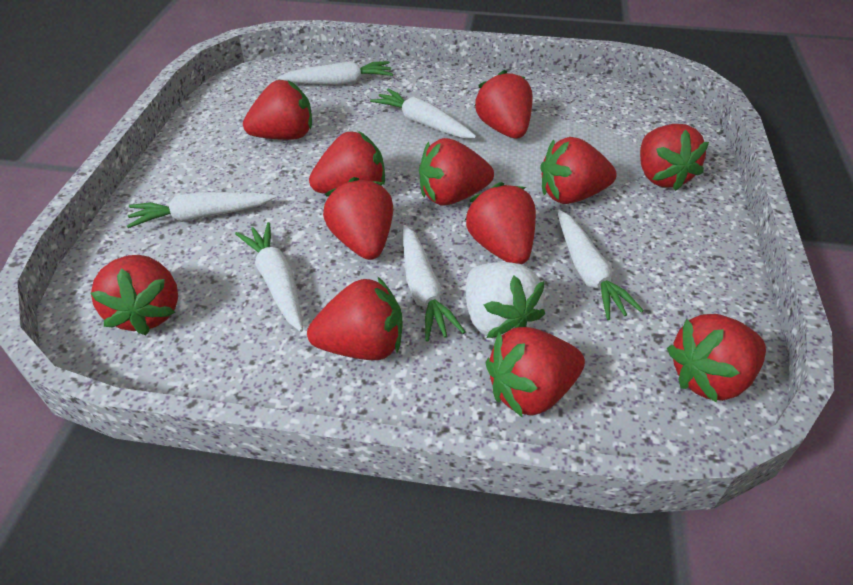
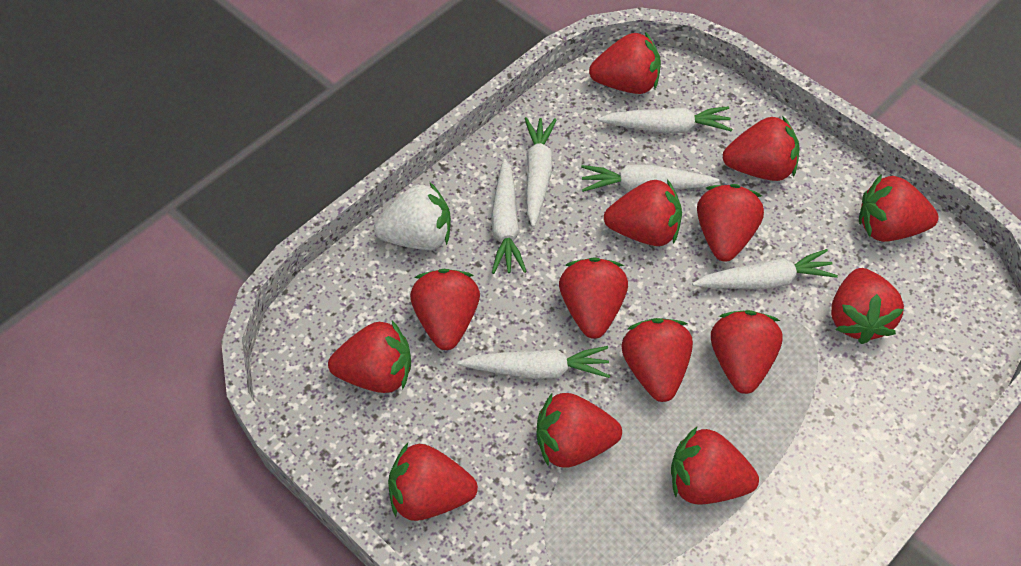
red strawberry: 12 -> 14

